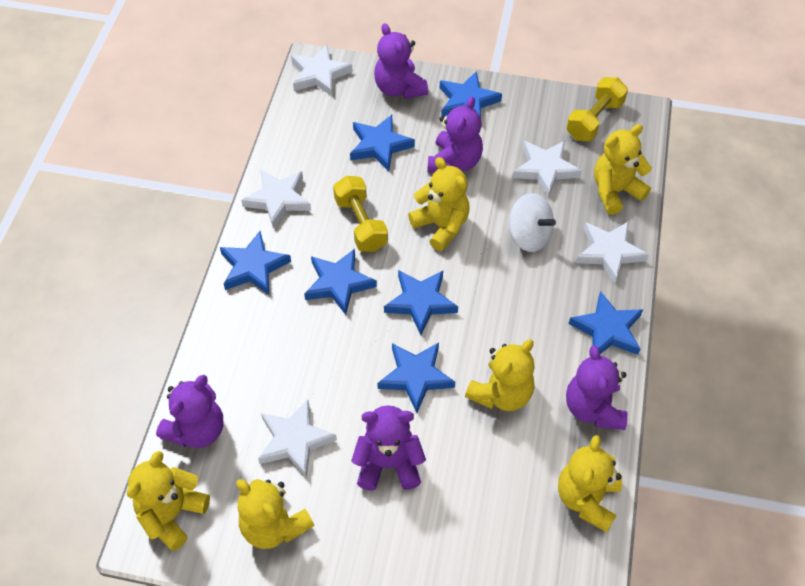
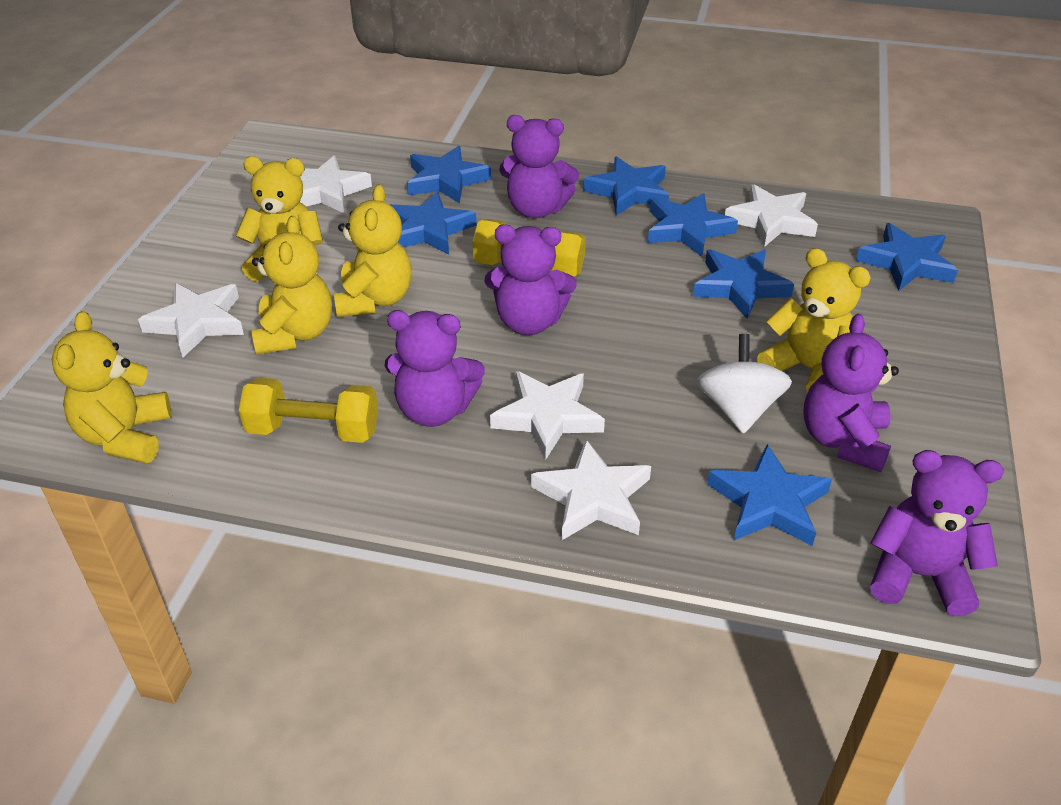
yellow teddy bear: 6 -> 5

